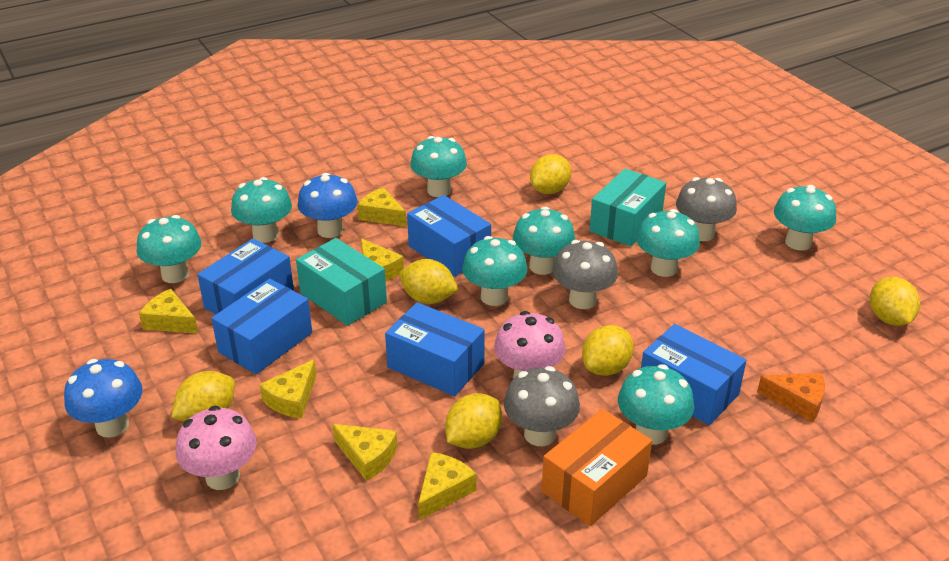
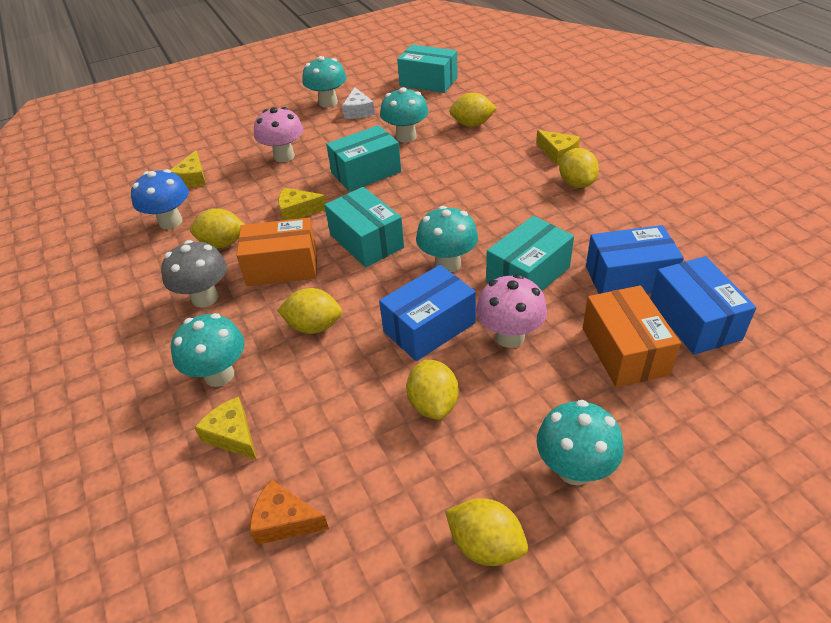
blue box: 5 -> 3
blue mushroom: 2 -> 1
grey mushroom: 3 -> 1
orange box: 1 -> 2
turquoise box: 2 -> 4
turquoise mushroom: 8 -> 5
white cheese: 0 -> 1
yellow cheese: 6 -> 4

